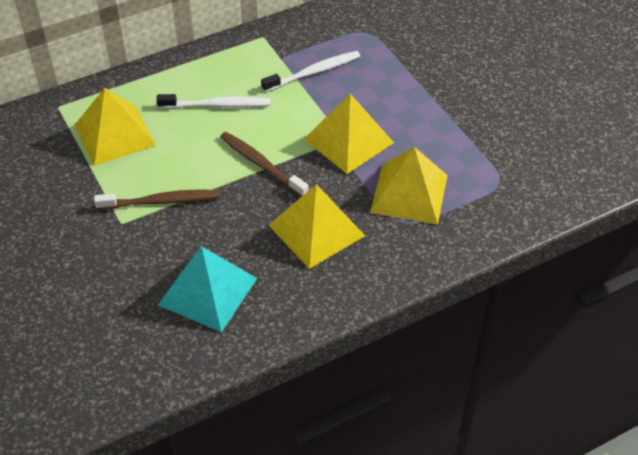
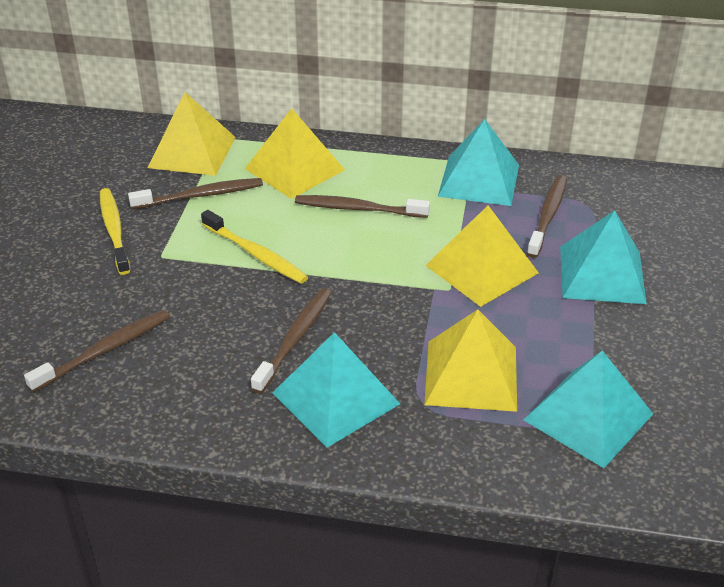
brown toothbrush: 2 -> 5
turquoise pyramid: 1 -> 4
white toothbrush: 2 -> 0
yellow toothbrush: 0 -> 2

